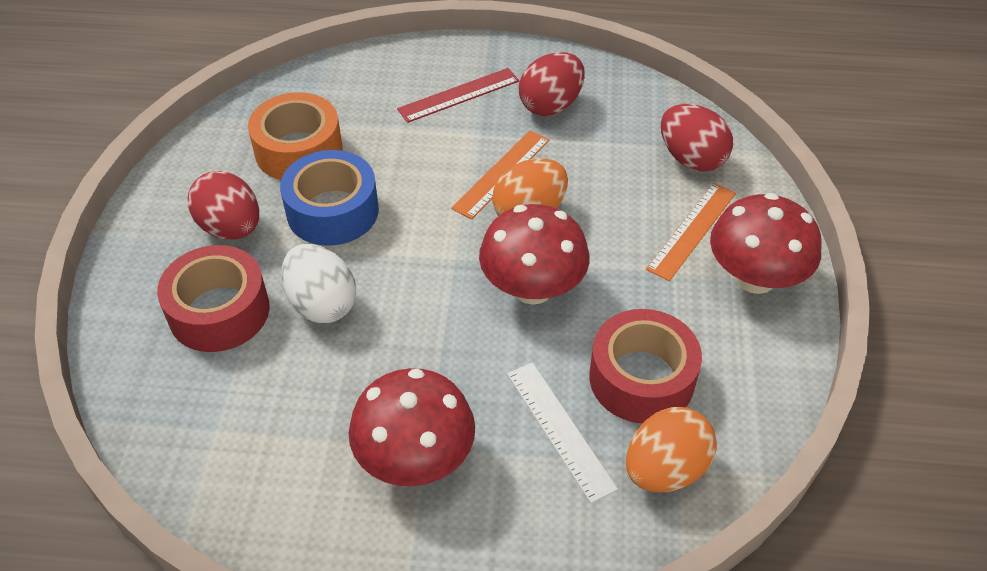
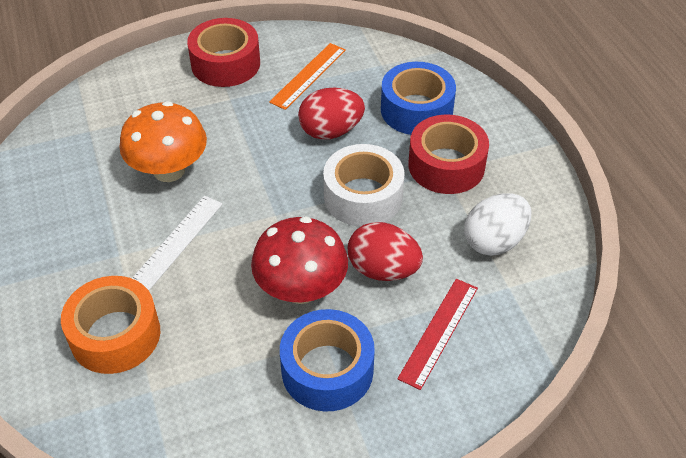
blue tape: 1 -> 2
orange egg: 2 -> 0
orange mushroom: 0 -> 1
orange ruler: 2 -> 1
red egg: 3 -> 2
red mushroom: 3 -> 1
white tape: 0 -> 1

